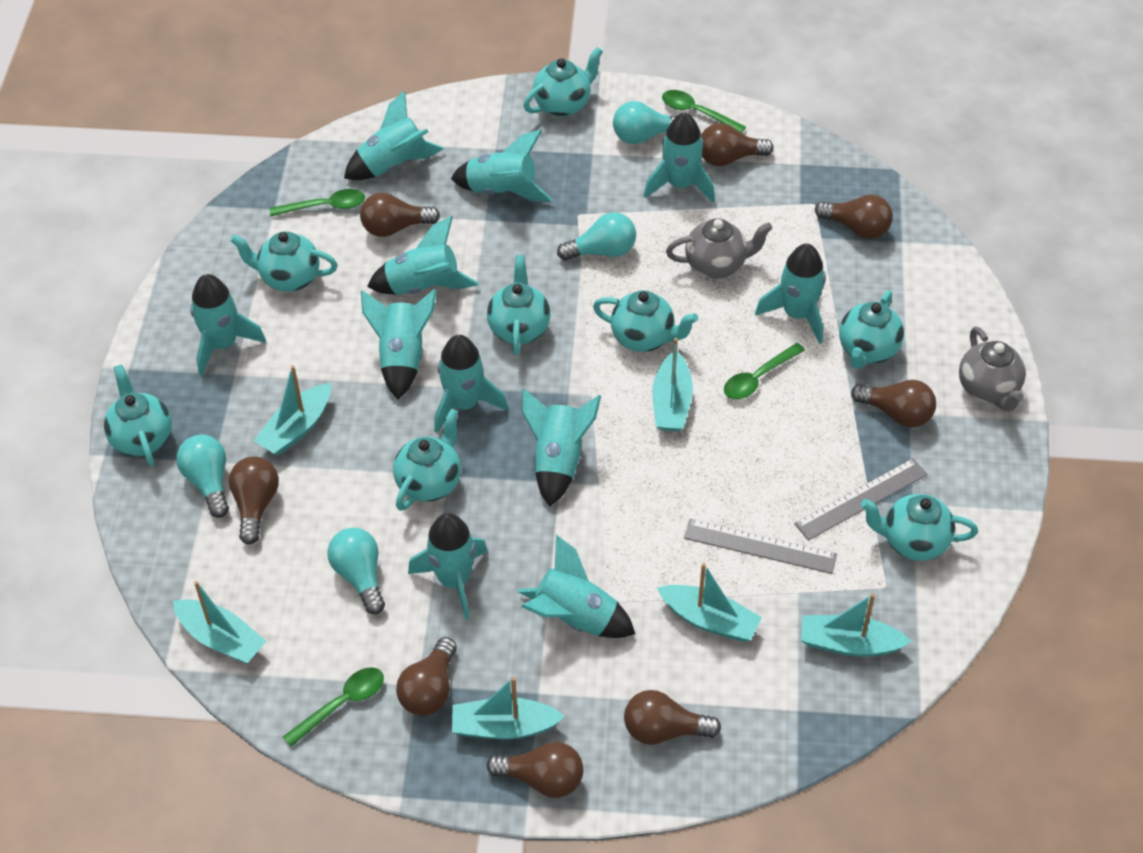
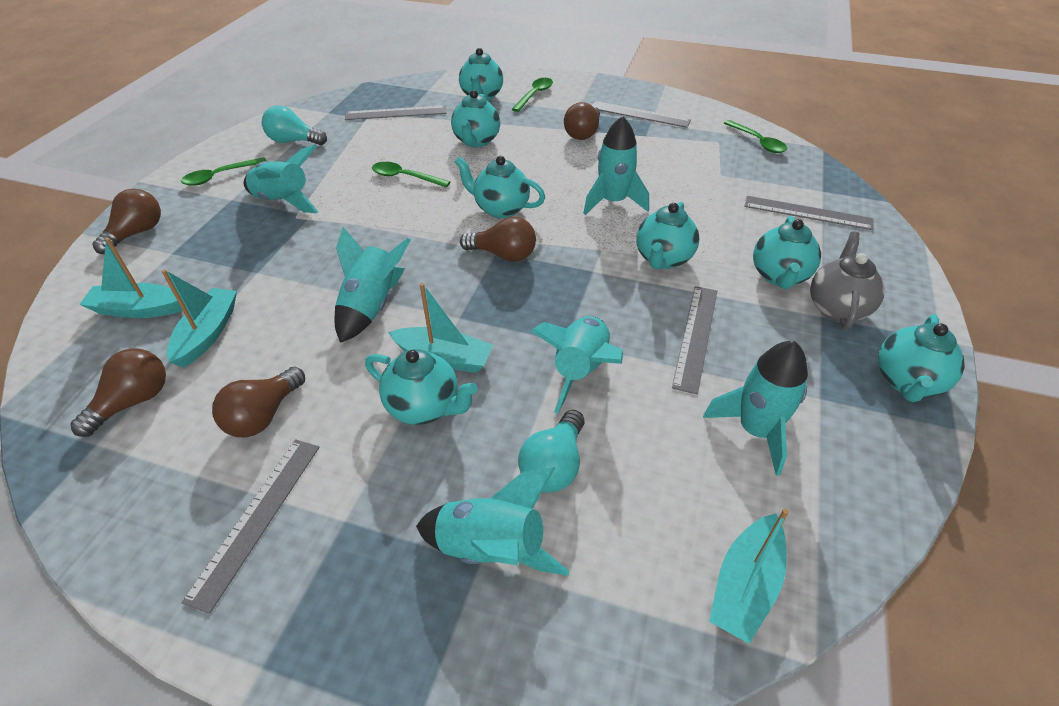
brown light bulb: 8 -> 5
grey ruler: 2 -> 5
grey teapot: 2 -> 1
turquoise boat: 6 -> 4
turquoise light bulb: 4 -> 2
turquoise rocket: 11 -> 6
turquoise teapot: 8 -> 7

